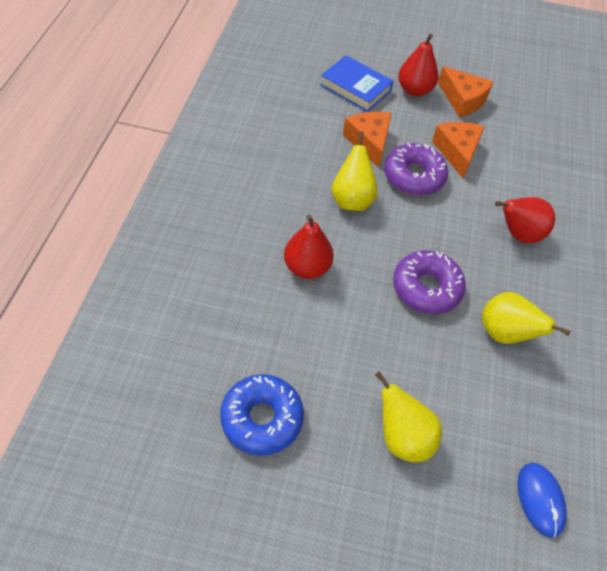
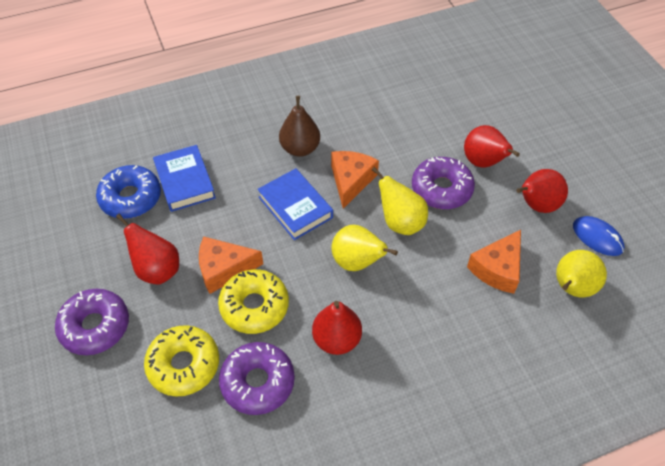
blue book: 1 -> 2
brown pear: 0 -> 1
purple donut: 2 -> 3
red pear: 3 -> 4
yellow donut: 0 -> 2

